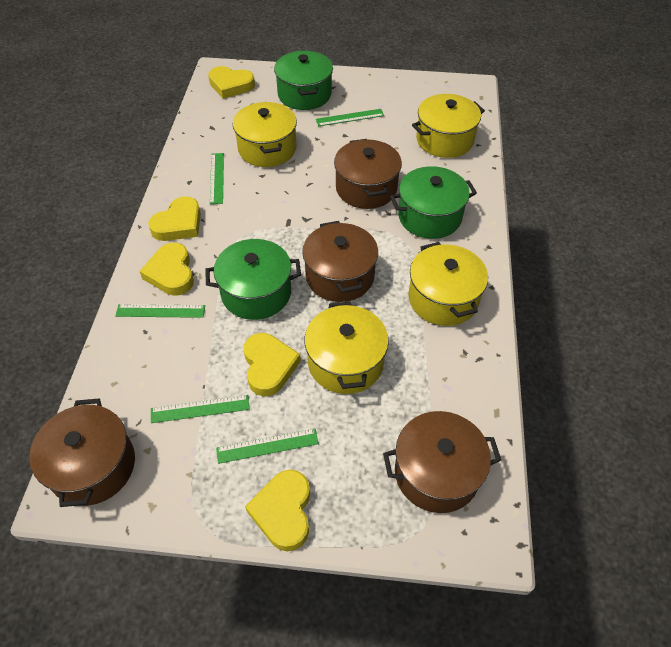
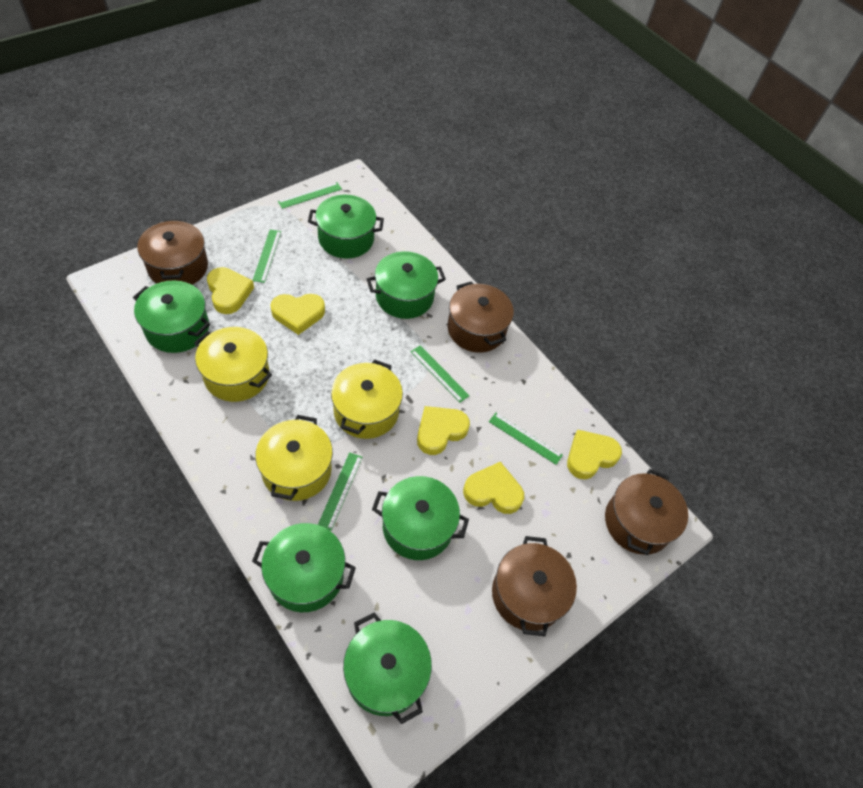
green pot: 3 -> 6
yellow pot: 4 -> 3

